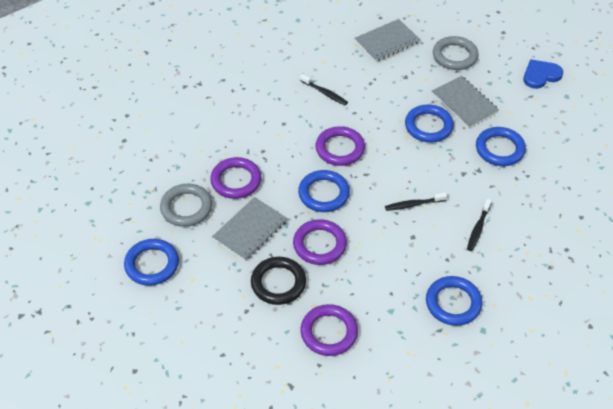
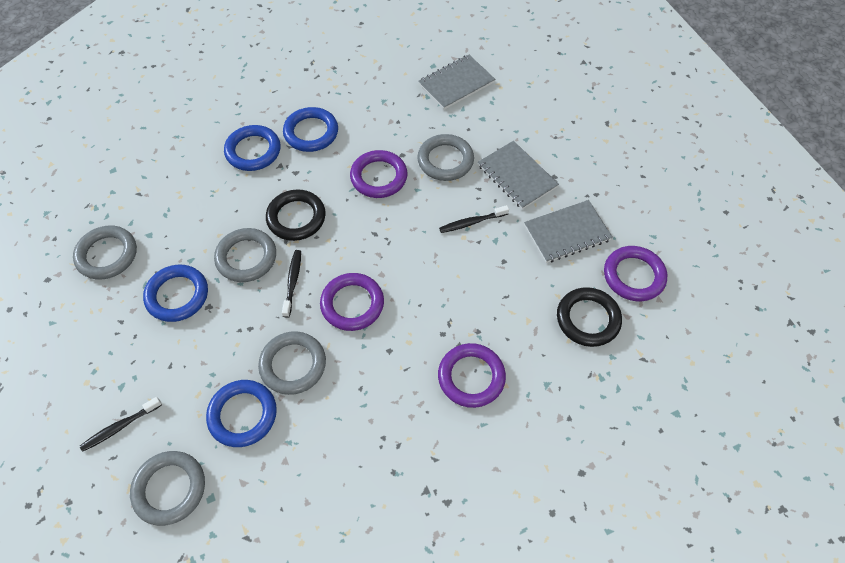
black ring: 1 -> 2
blue heart: 1 -> 0
blue ring: 5 -> 4
grey ring: 2 -> 5

